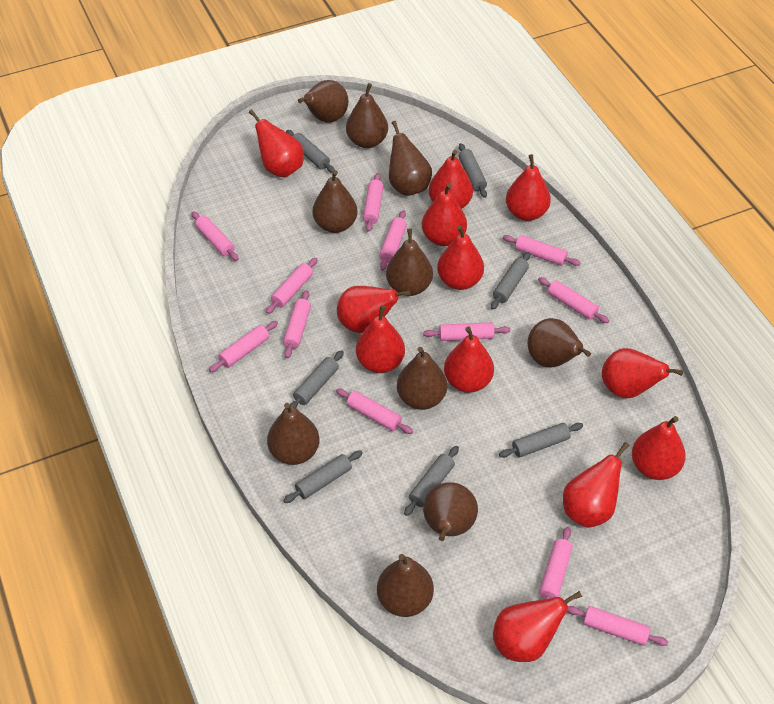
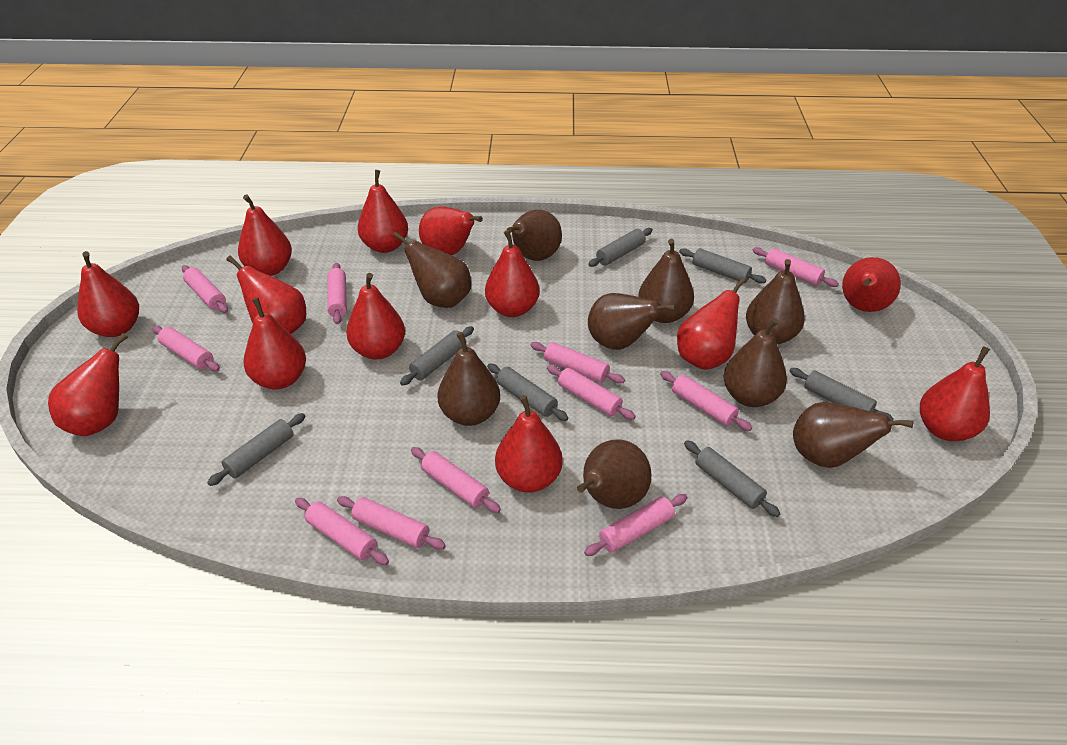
brown pear: 10 -> 9
pink rolling pin: 12 -> 11
red pear: 12 -> 13

